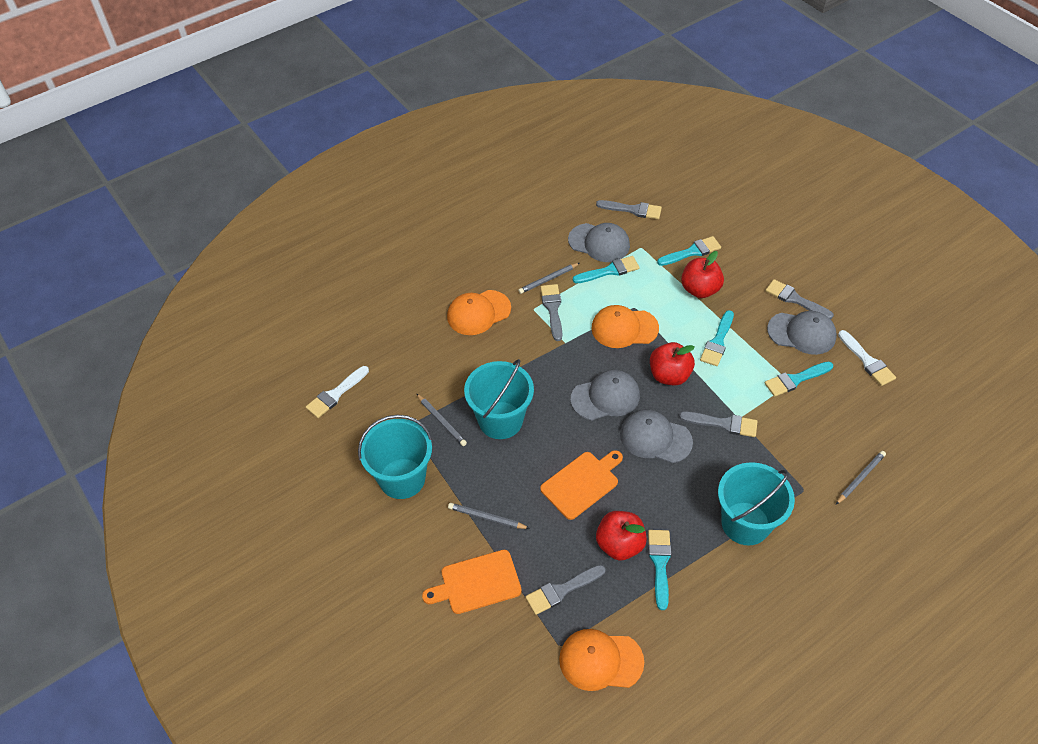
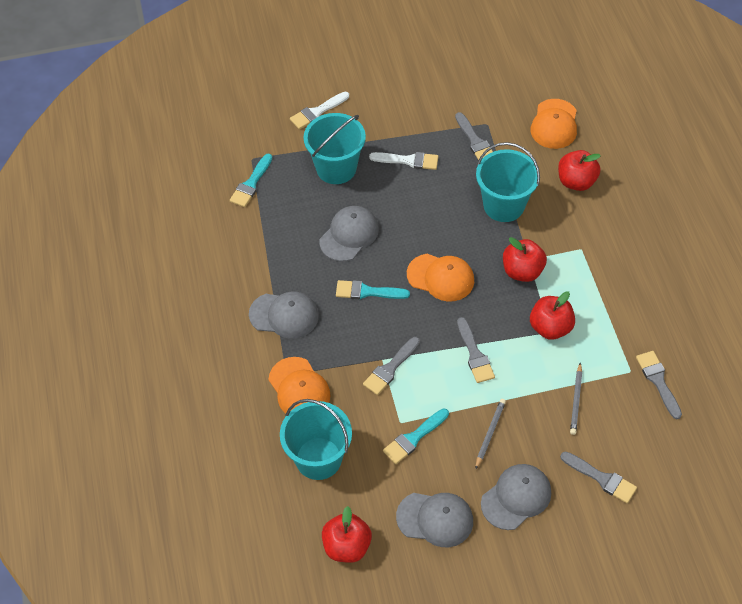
grey pencil: 4 -> 2
orange cutting board: 2 -> 0
red apple: 3 -> 4
turquoise brush: 5 -> 3

